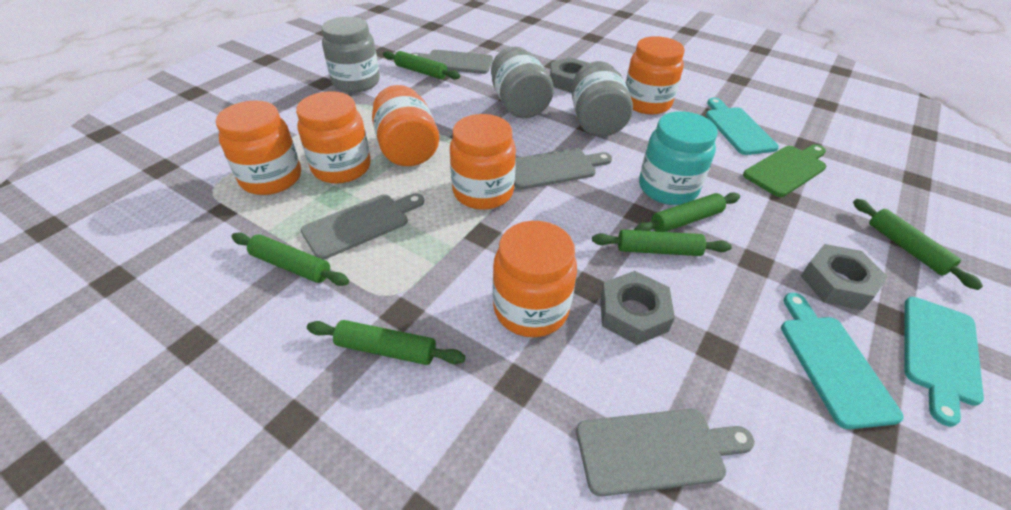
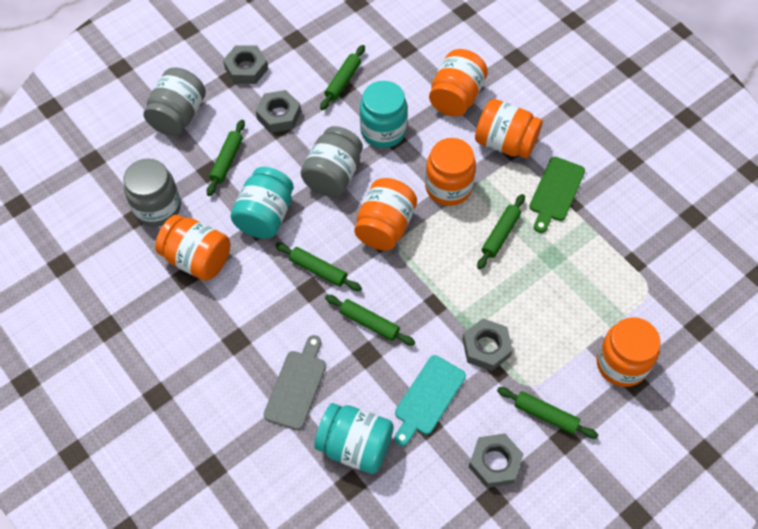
grey cutting board: 4 -> 1
grey nut: 3 -> 4
turquoise cutting board: 3 -> 1
turquoise jar: 1 -> 3

